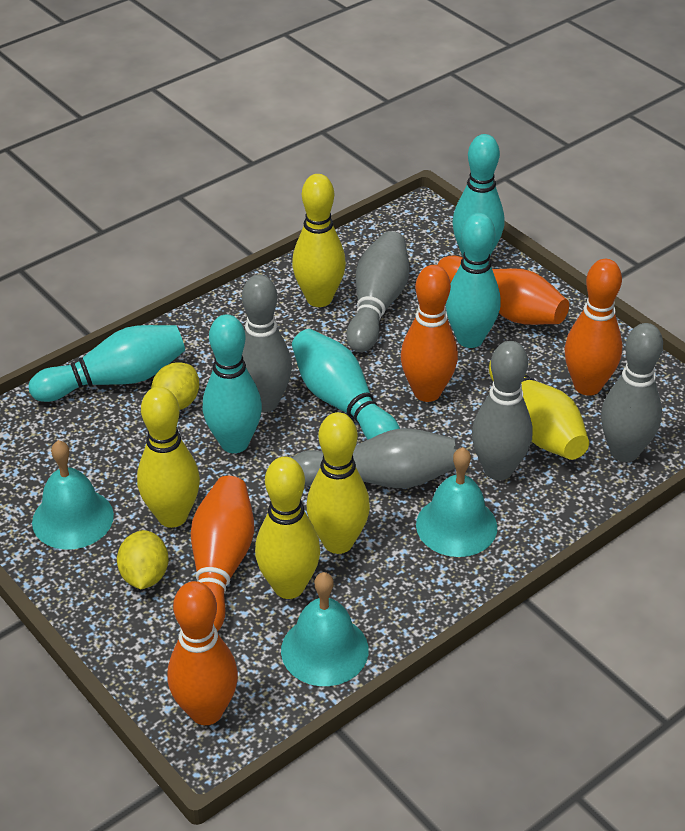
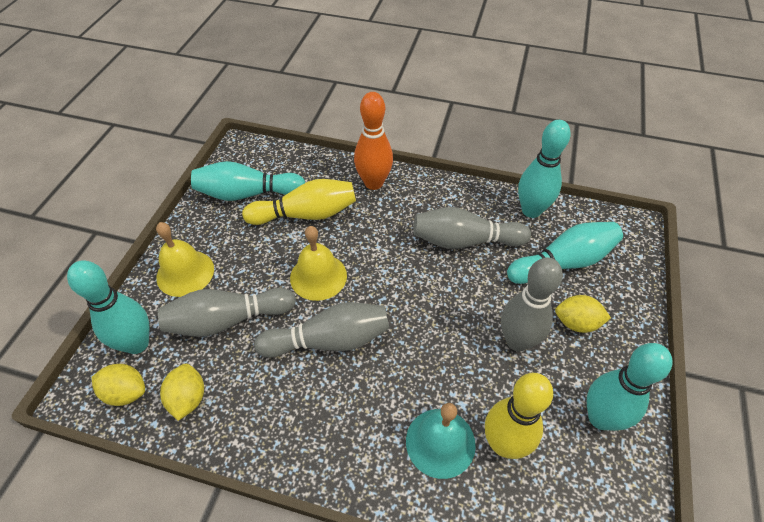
grey bowling pin: 5 -> 4
orange bowling pin: 5 -> 1
turquoise bell: 3 -> 1
yellow bell: 0 -> 2
yellow bowling pin: 5 -> 2
yellow lemon: 2 -> 3

